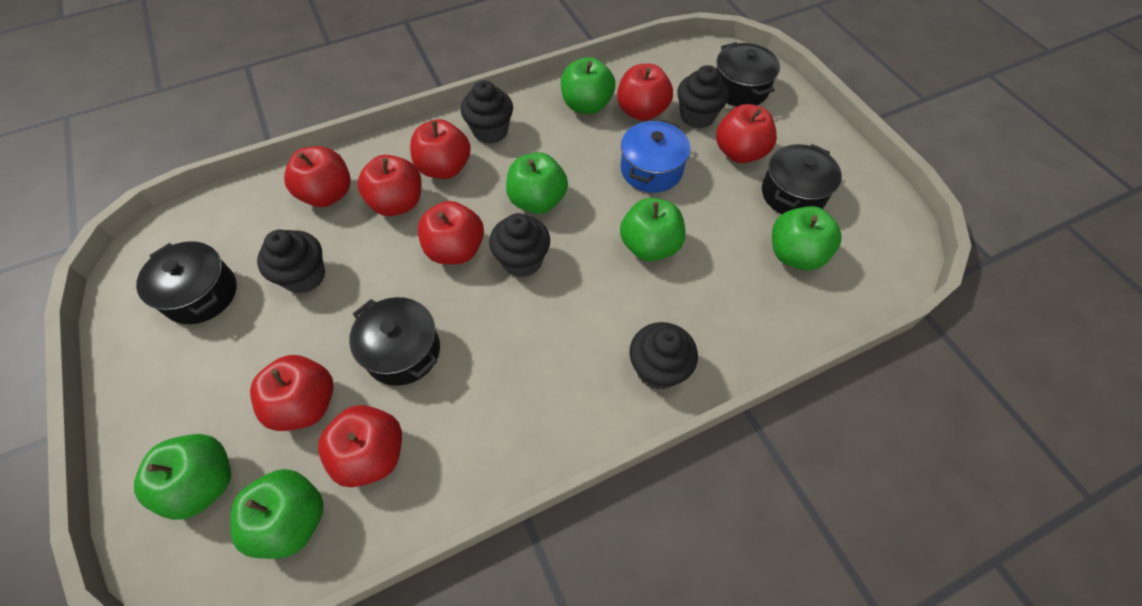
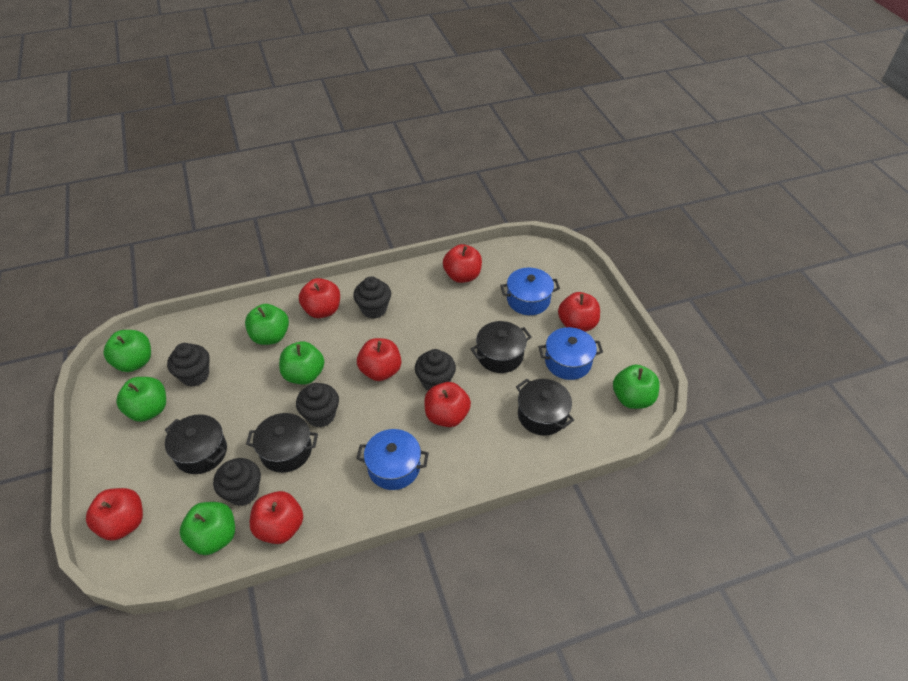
blue pot: 1 -> 3
red apple: 8 -> 7

